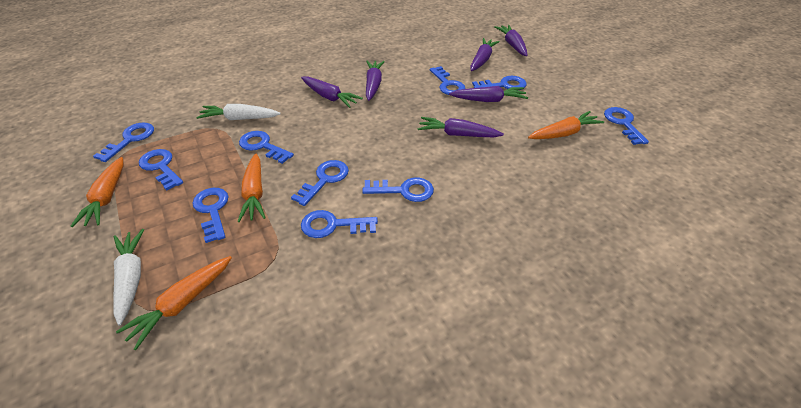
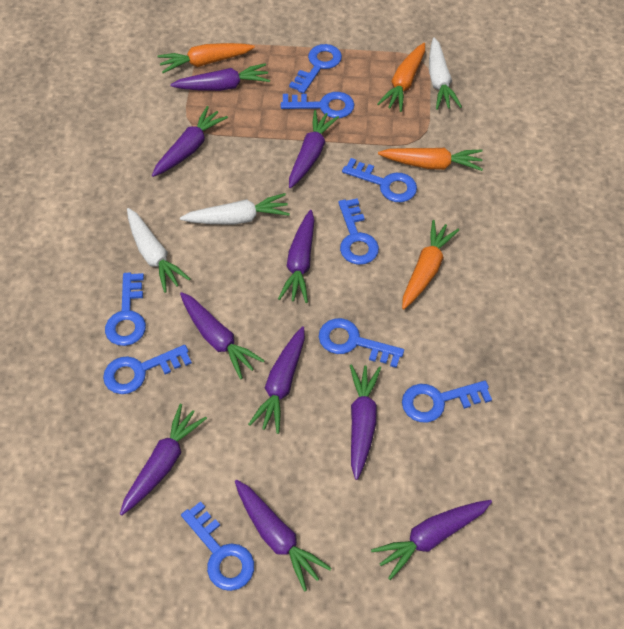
blue key: 10 -> 9
purple carrot: 6 -> 10
white carrot: 2 -> 3

